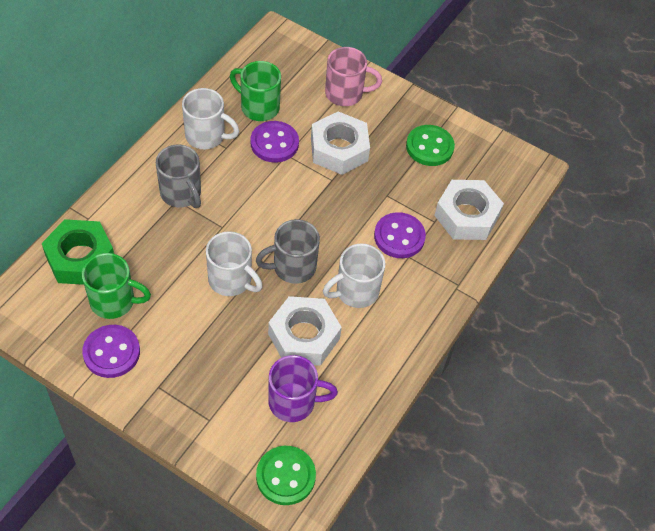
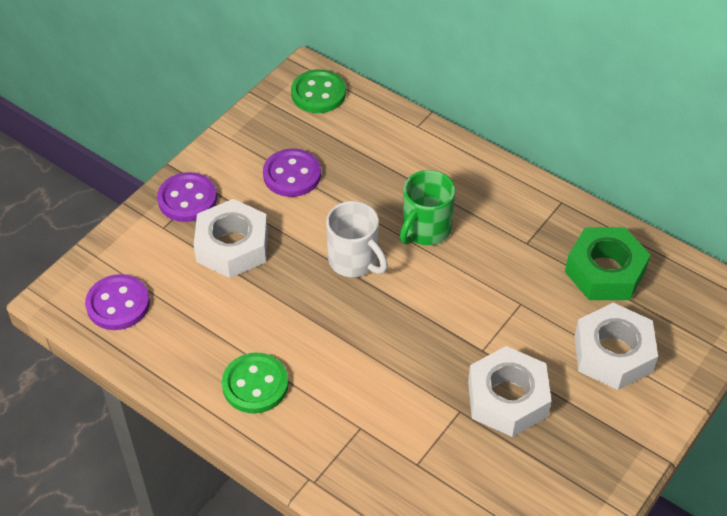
green mug: 2 -> 1
grey mug: 2 -> 0
pink mug: 1 -> 0
purple mug: 1 -> 0
white mug: 3 -> 1

